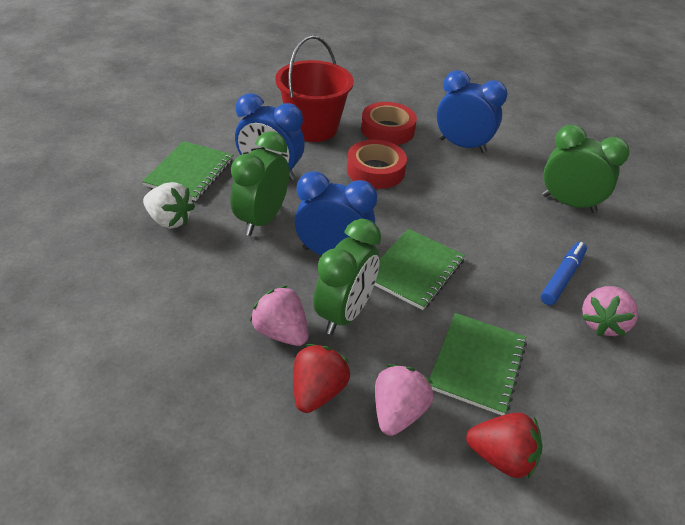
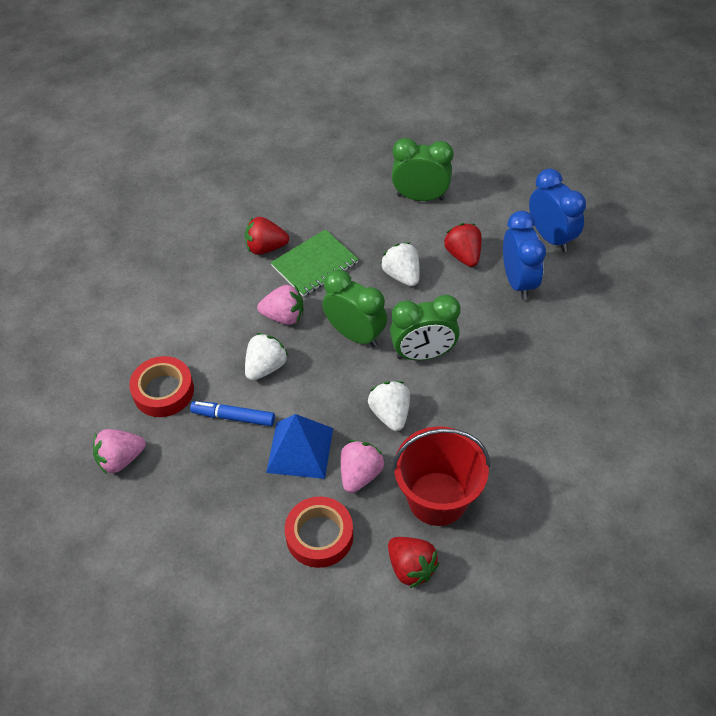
blue clock: 3 -> 2
blue pyramid: 0 -> 1
green notebook: 3 -> 1
red strawberry: 2 -> 3
white strawberry: 1 -> 3

